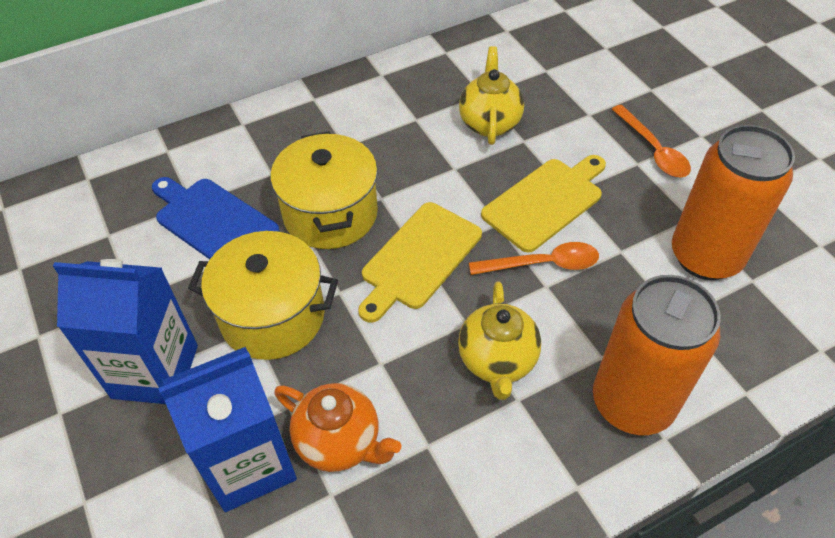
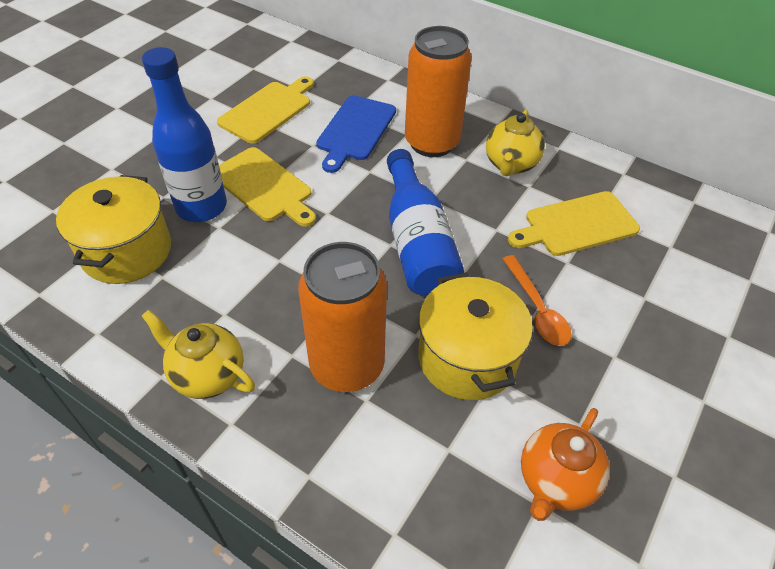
blue bottle: 0 -> 2
blue carton: 2 -> 0
orange spoon: 2 -> 1
yellow cutting board: 2 -> 3

